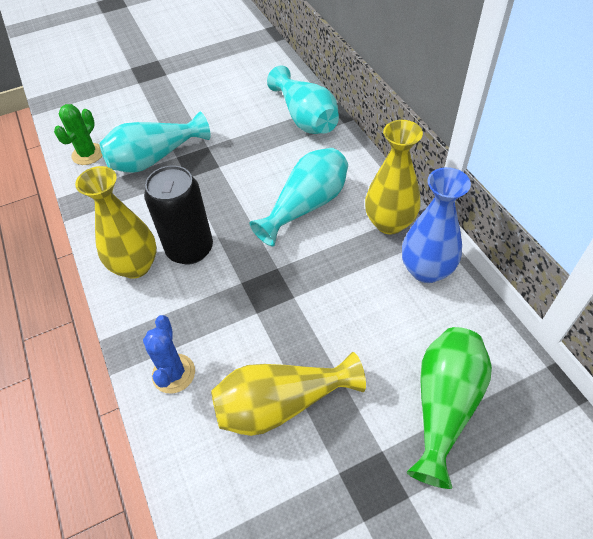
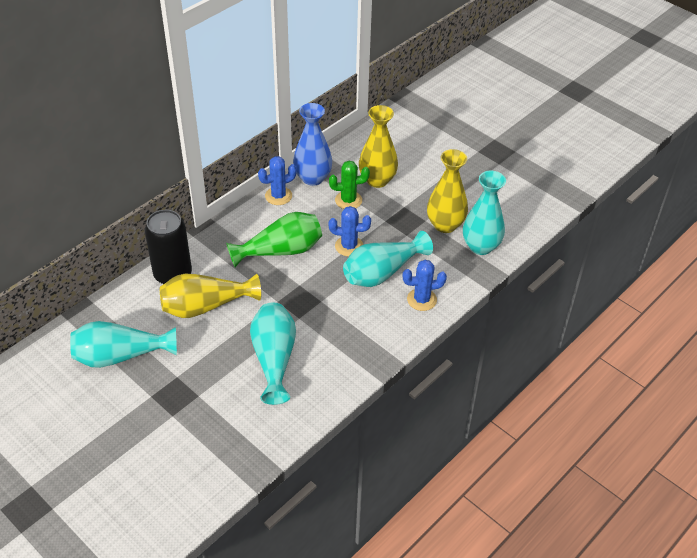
blue cactus: 1 -> 3
turquoise vase: 3 -> 4

